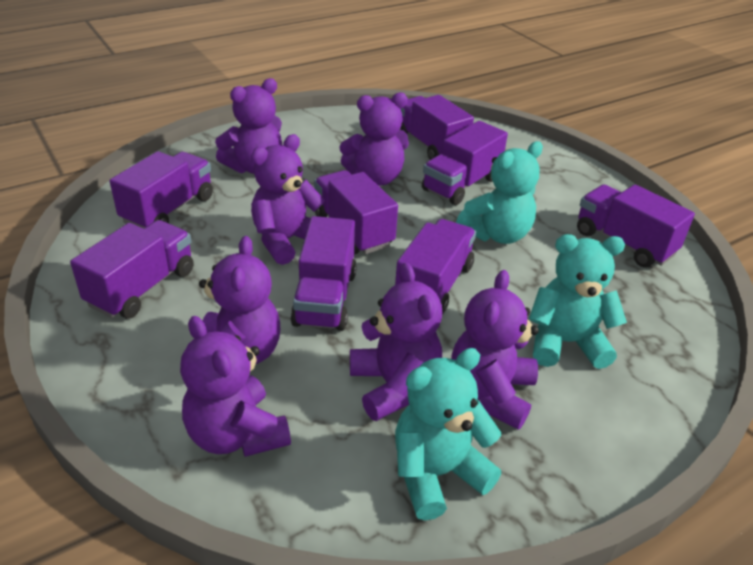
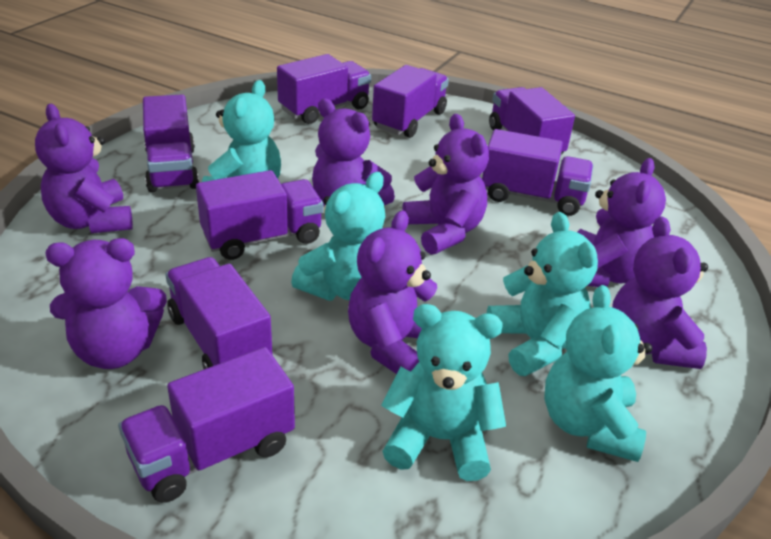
turquoise teddy bear: 3 -> 5

